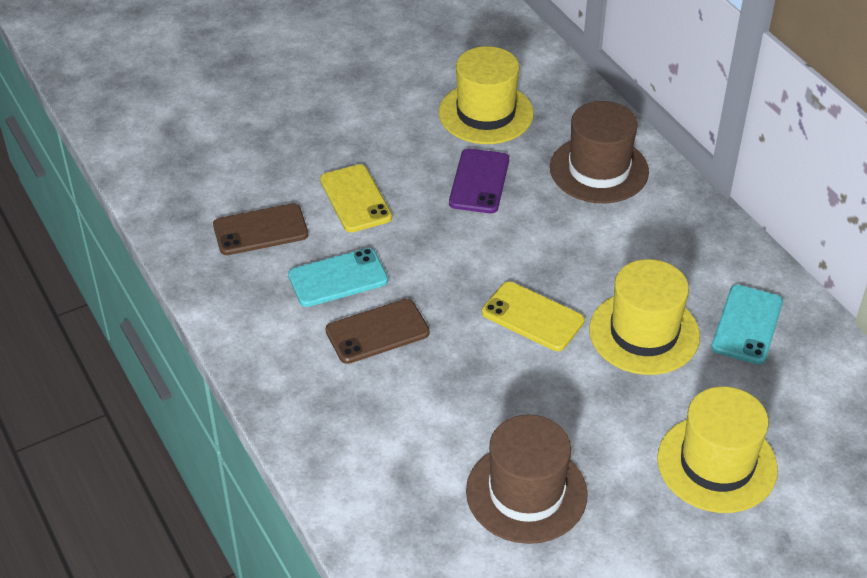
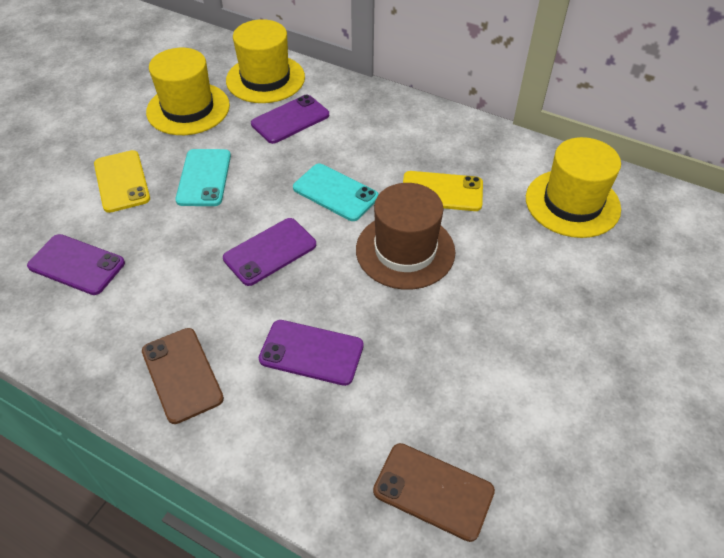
brown hat: 2 -> 1
purple phone: 1 -> 4

